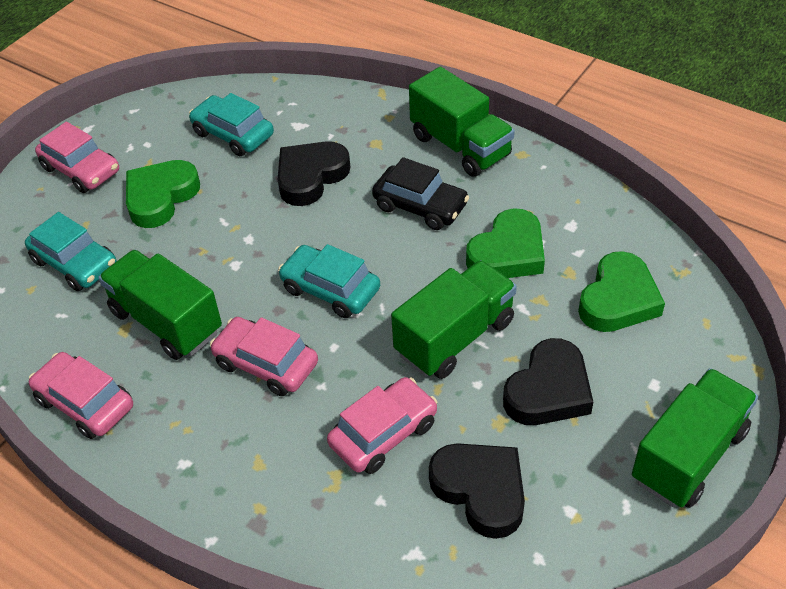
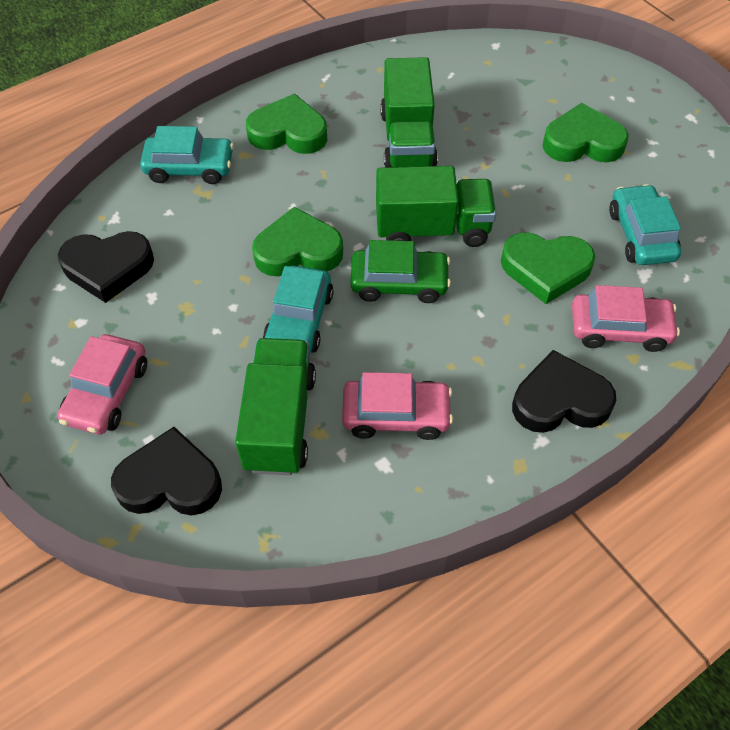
black car: 1 -> 0
green car: 0 -> 1
green heart: 3 -> 4
green truck: 4 -> 3
pink car: 4 -> 3

